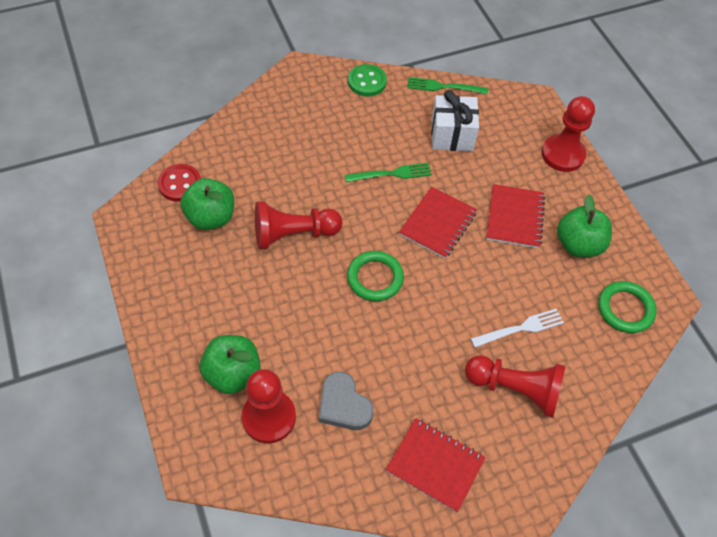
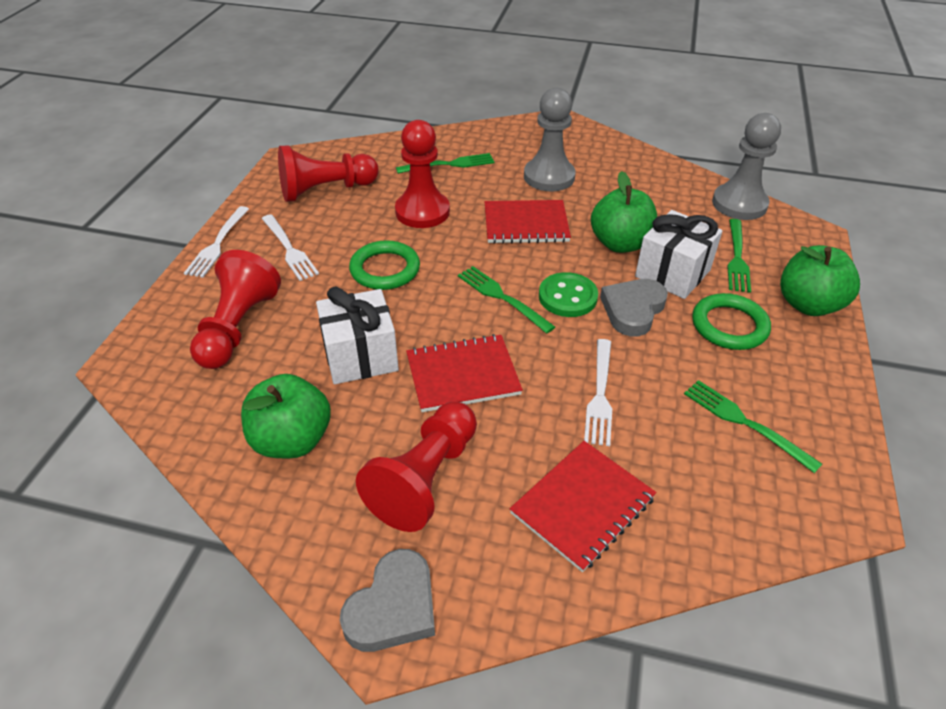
green fork: 2 -> 4
grey heart: 1 -> 2
grey pawn: 0 -> 2
red button: 1 -> 0
white fork: 1 -> 3
white gift: 1 -> 2

